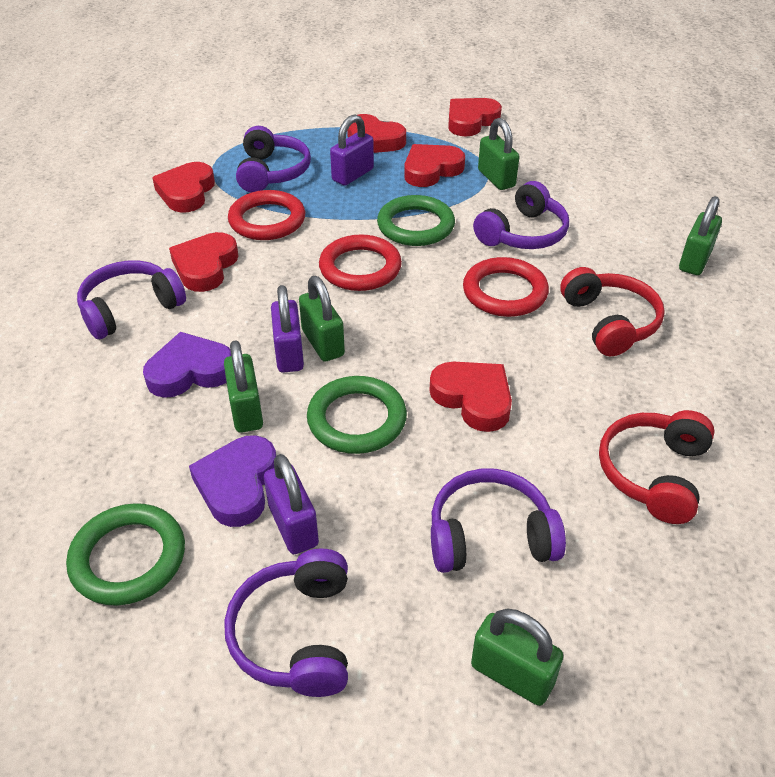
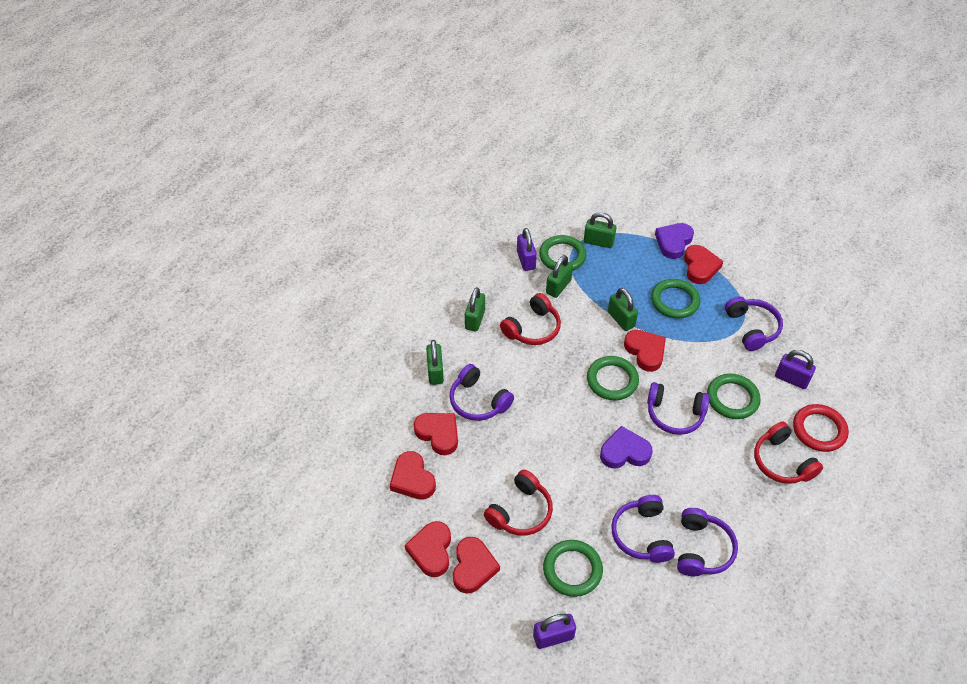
green ring: 3 -> 5
red headphones: 2 -> 3
red ring: 3 -> 1

